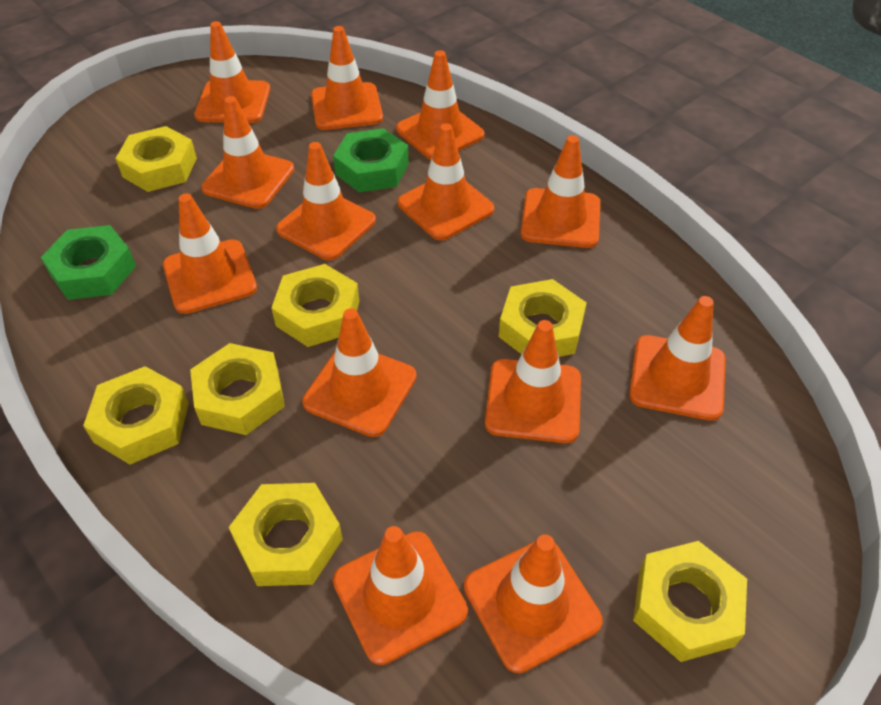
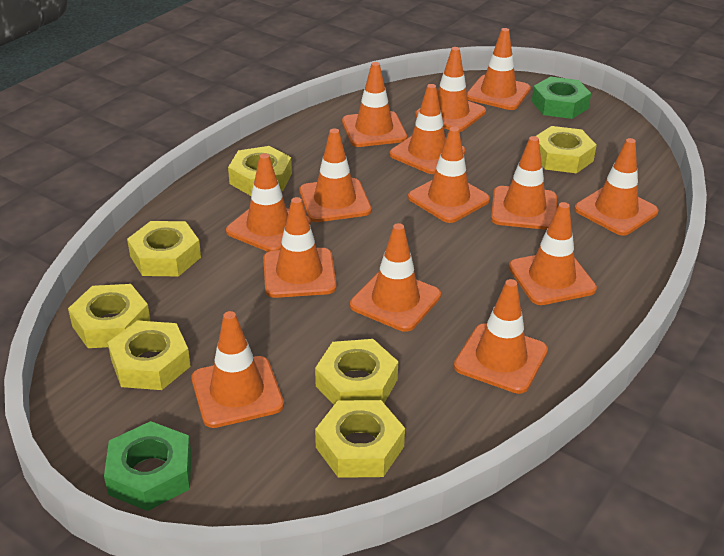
orange traffic cone: 13 -> 14

